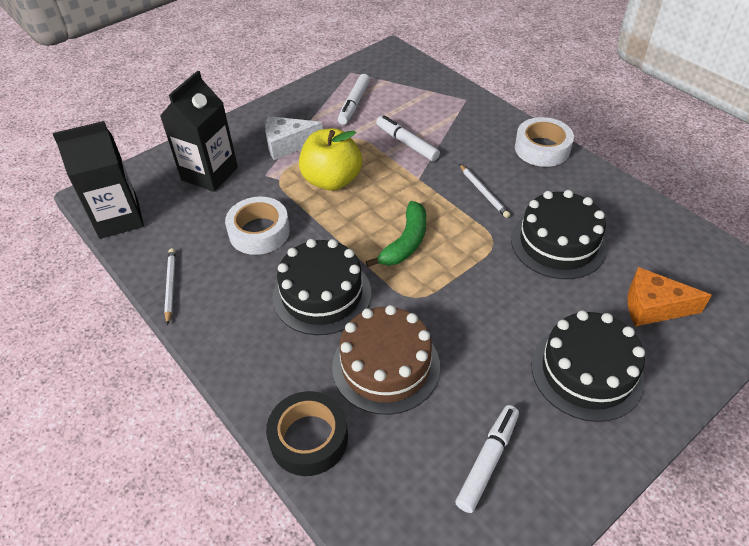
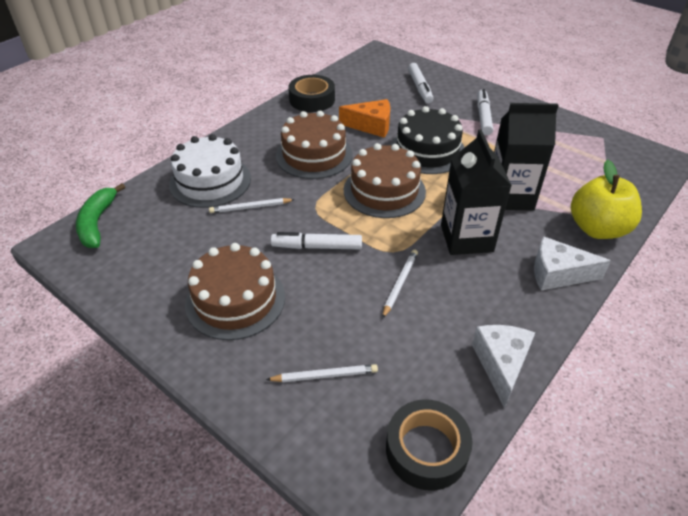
black cake: 3 -> 1
black tape: 1 -> 2
brown cake: 1 -> 3
white cake: 0 -> 1
white cheese: 1 -> 2
white pencil: 2 -> 3
white tape: 2 -> 0

